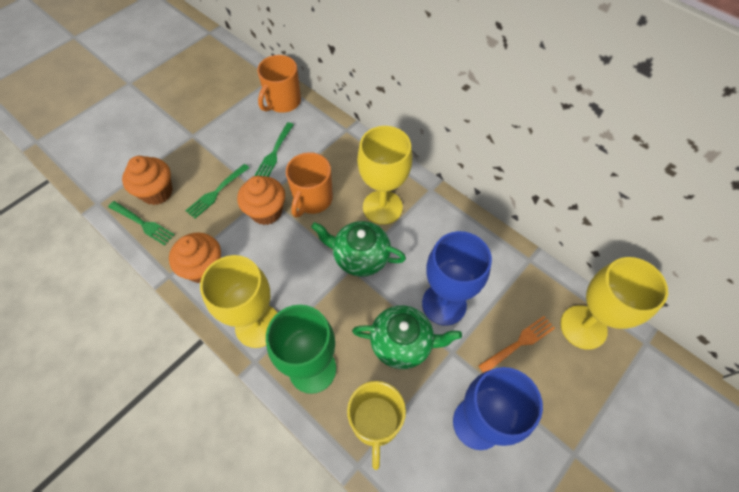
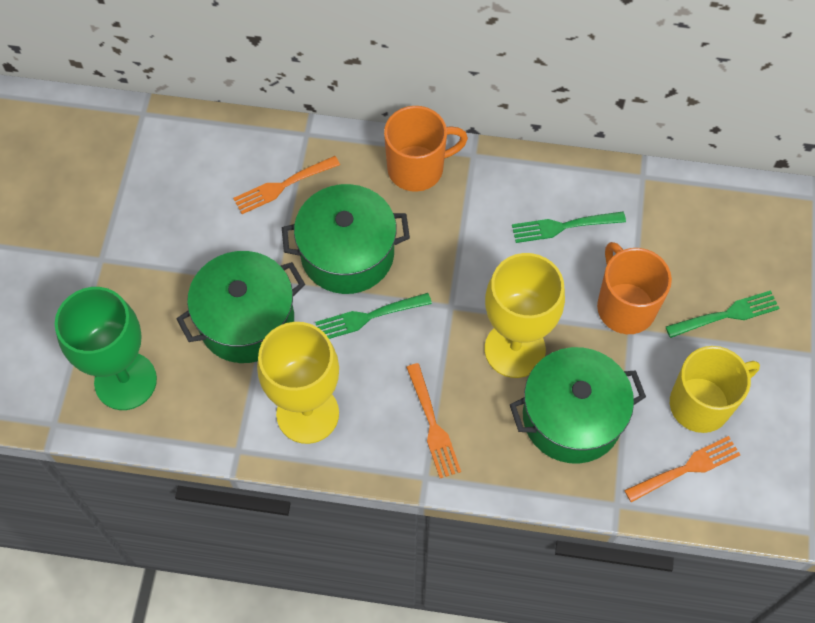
blue goblet: 2 -> 0
green pot: 0 -> 3
green teapot: 2 -> 0
orange cupcake: 3 -> 0
orange fork: 1 -> 3
yellow goblet: 3 -> 2

